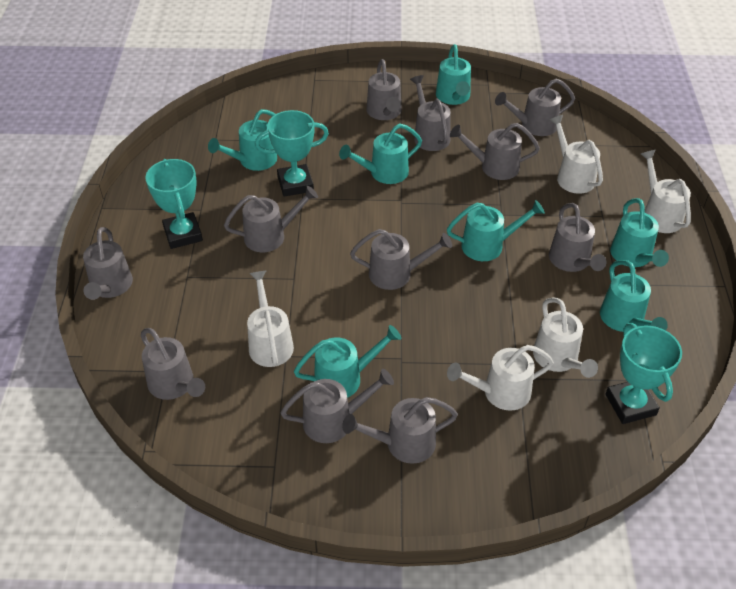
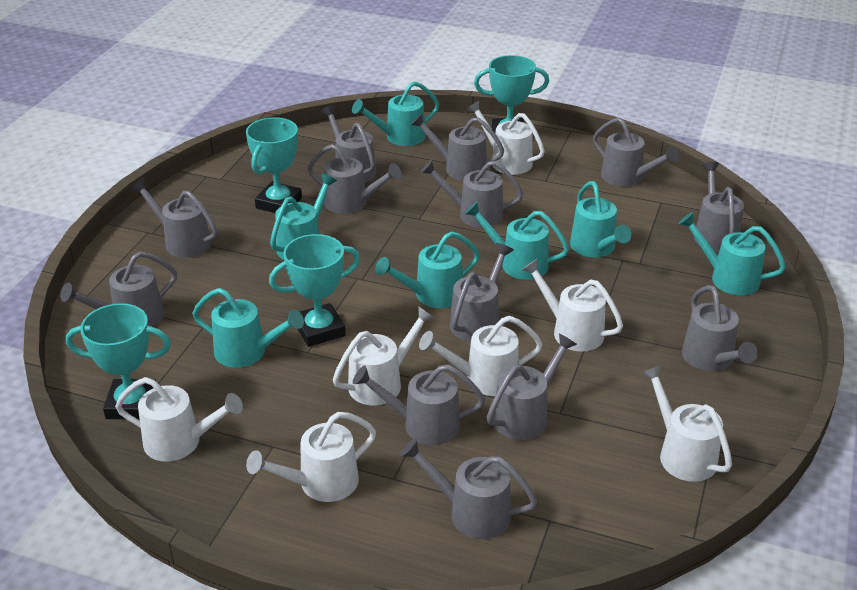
grey watering can: 11 -> 13
turquoise trophy: 3 -> 4
white watering can: 5 -> 7

